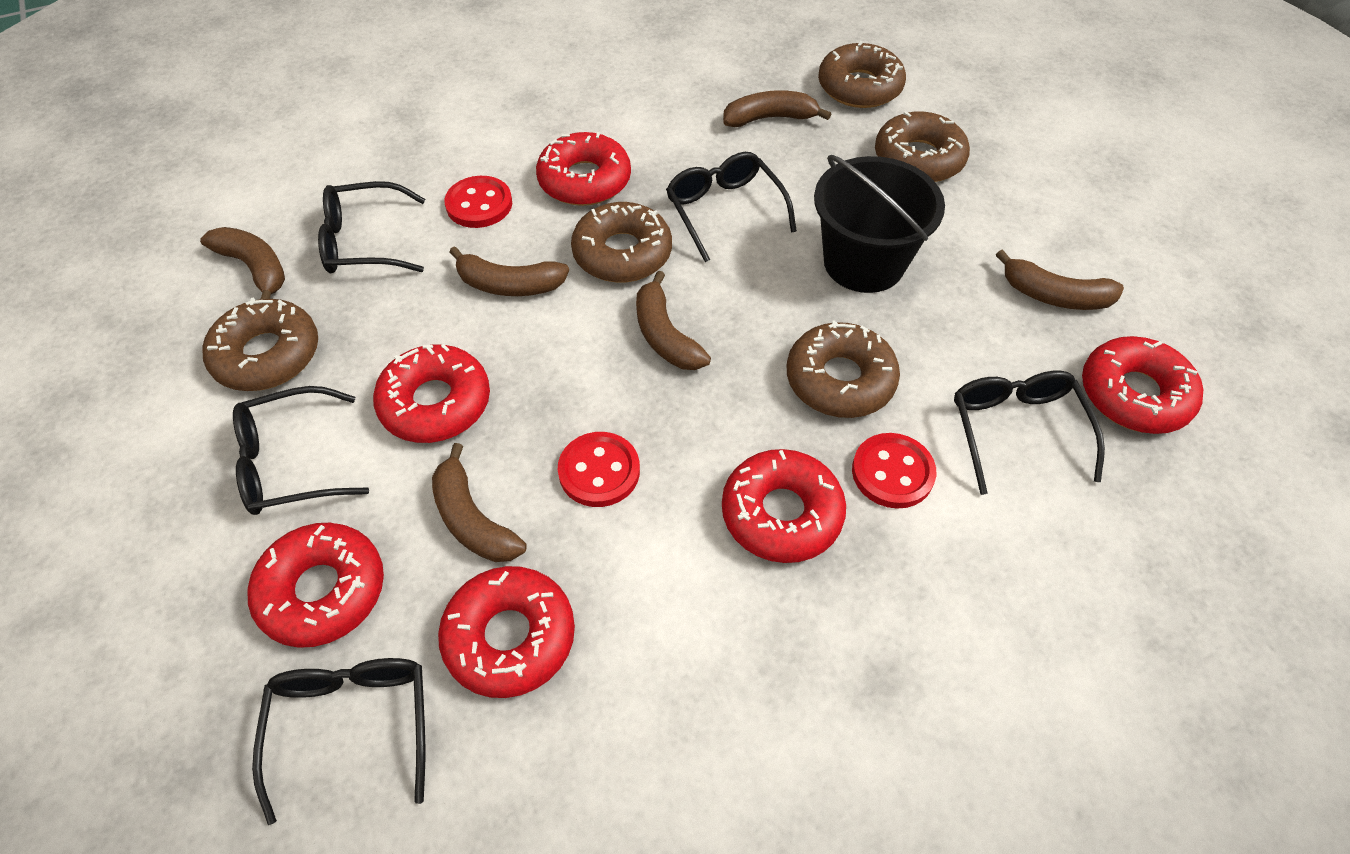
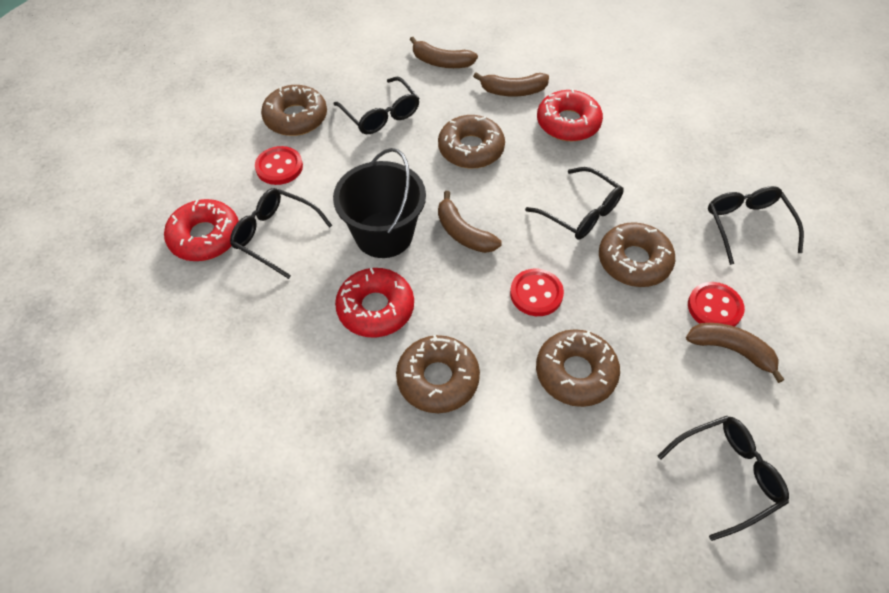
brown banana: 6 -> 4
red donut: 6 -> 3

